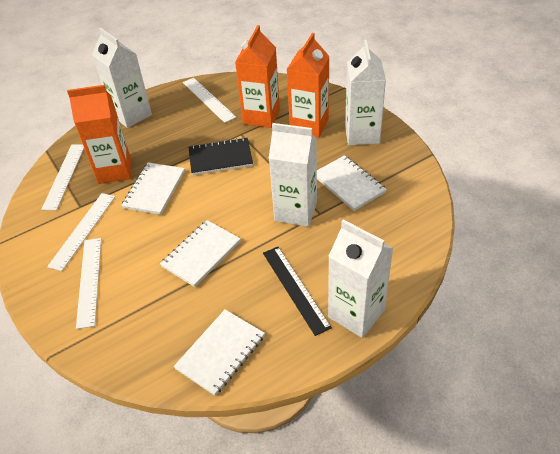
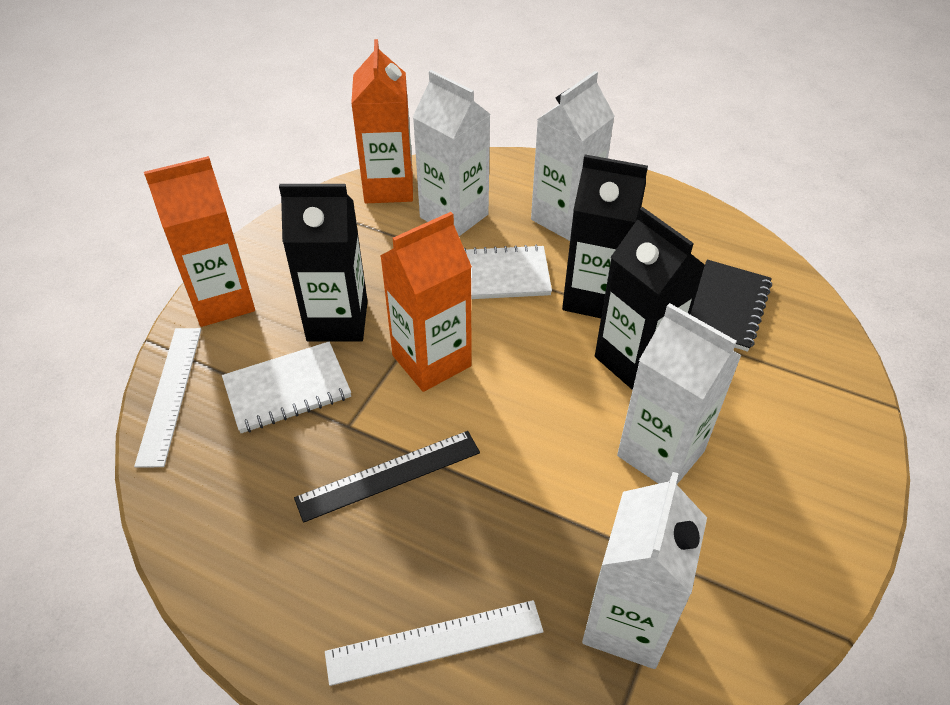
black carton: 0 -> 3
white notebook: 4 -> 2
white ruler: 4 -> 2

